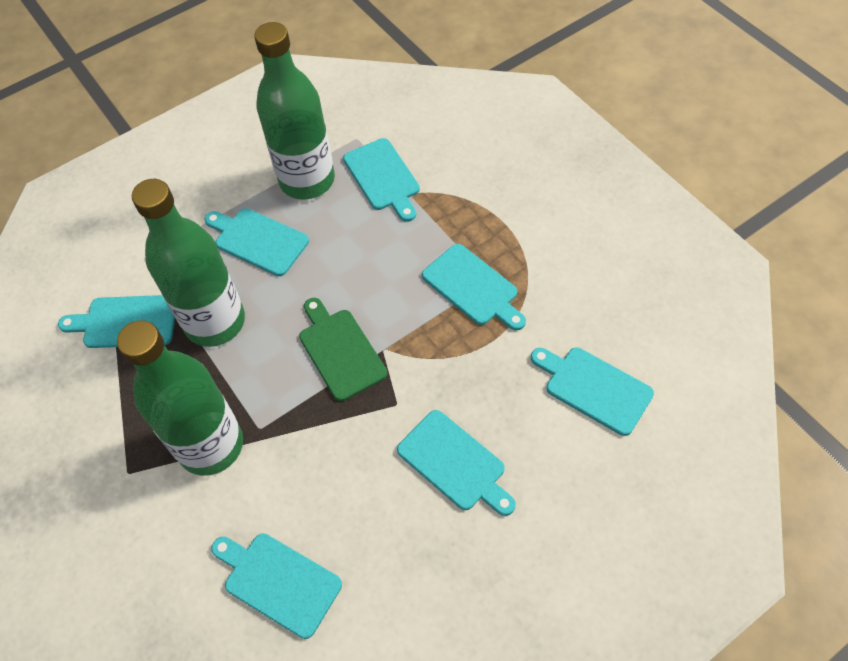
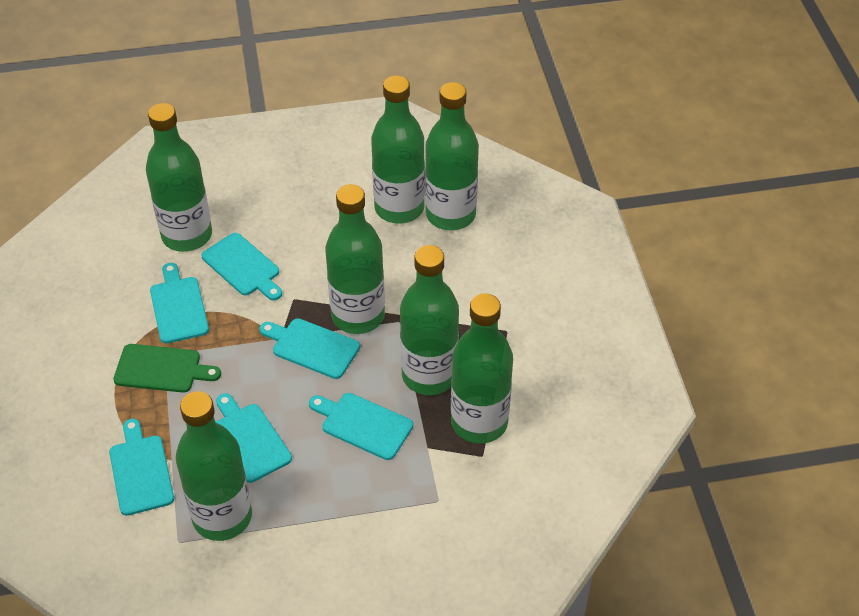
green bottle: 3 -> 7
turquoise cutting board: 7 -> 6

